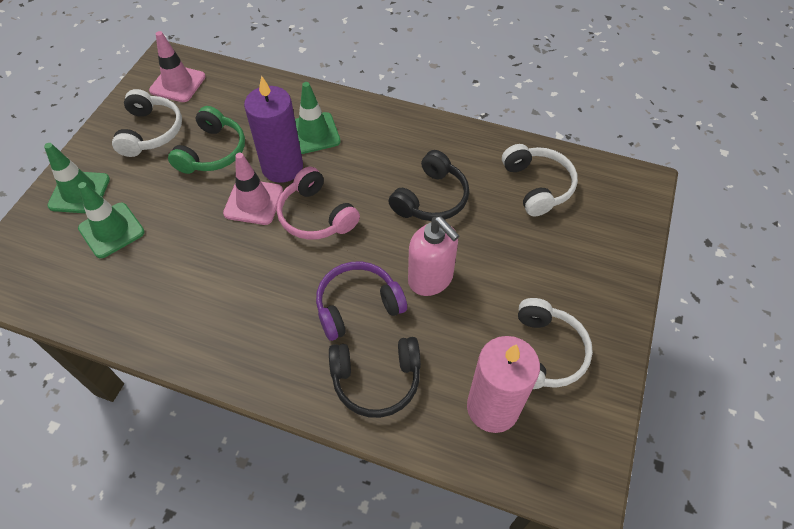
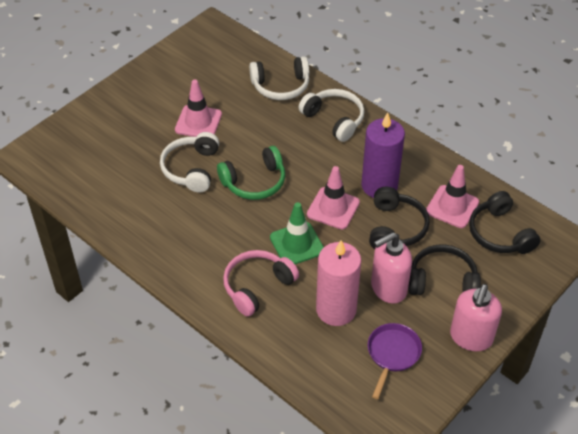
black headphones: 2 -> 3
green traffic cone: 3 -> 1
pink soap dispenser: 1 -> 2
pink traffic cone: 2 -> 3
purple headphones: 1 -> 0
purple pan: 0 -> 1

